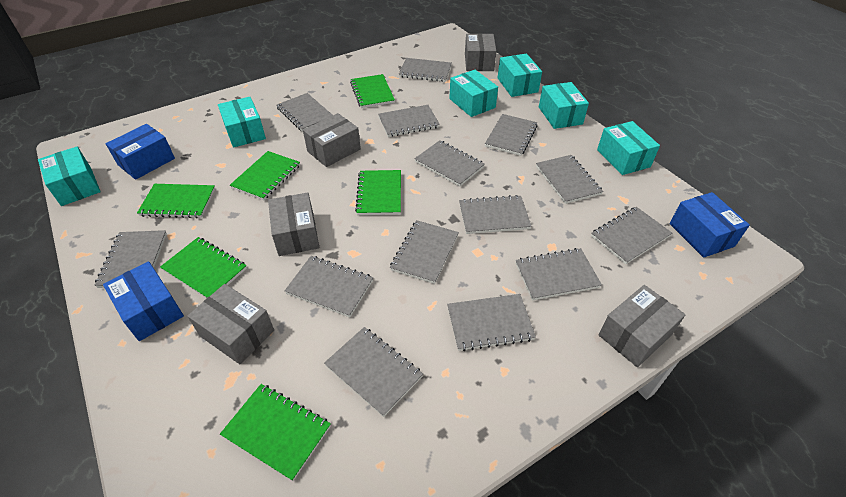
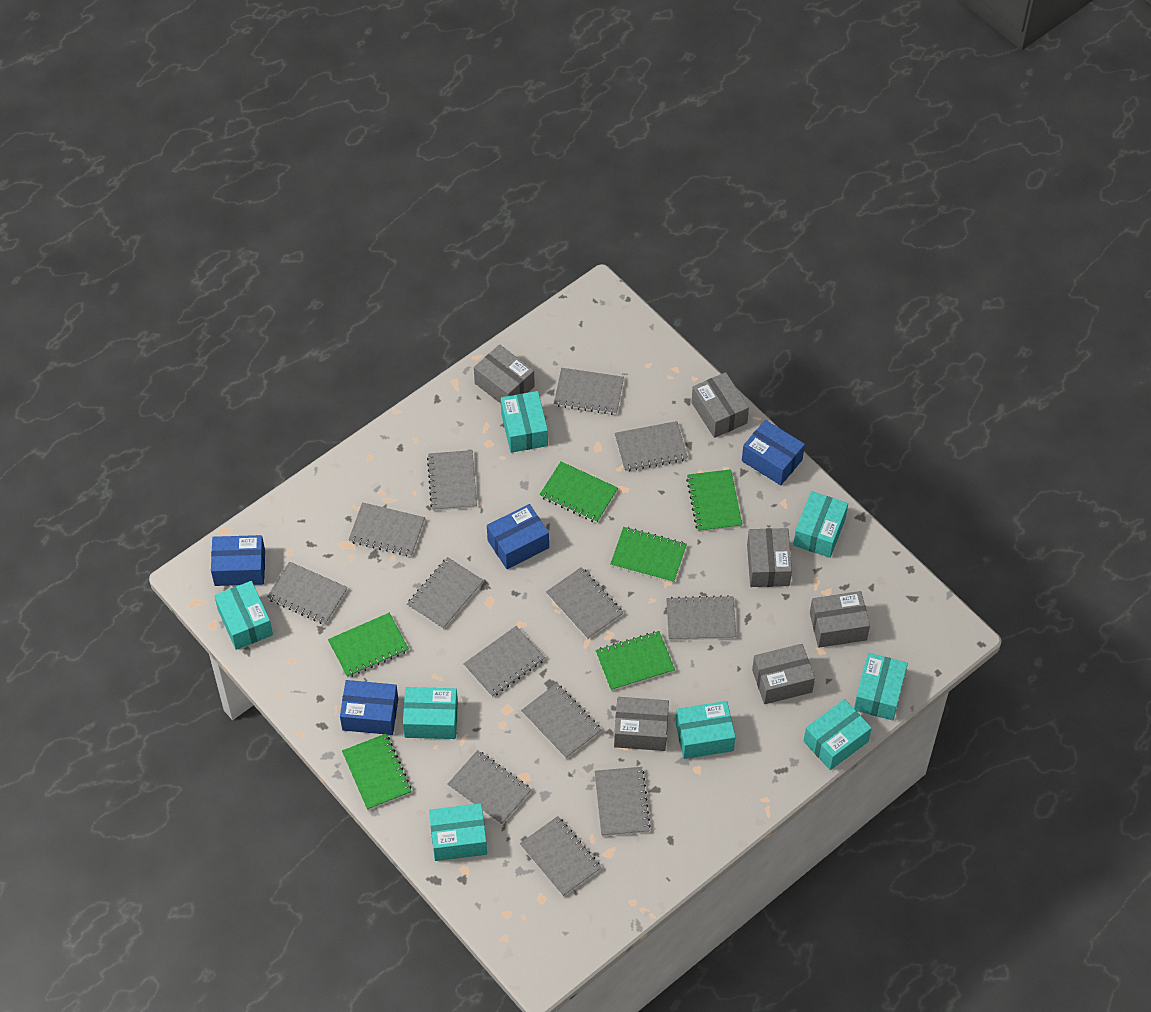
blue box: 3 -> 4
grey box: 5 -> 6
grey notebook: 14 -> 13
turquoise box: 6 -> 8

